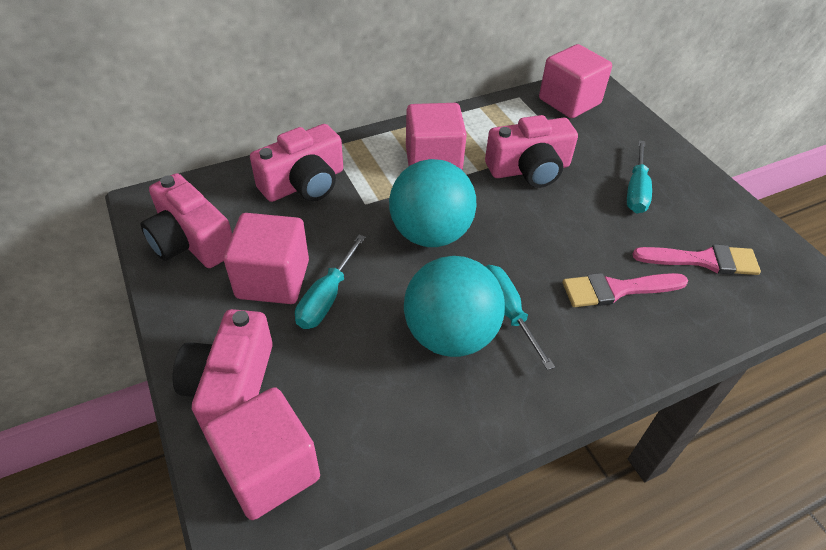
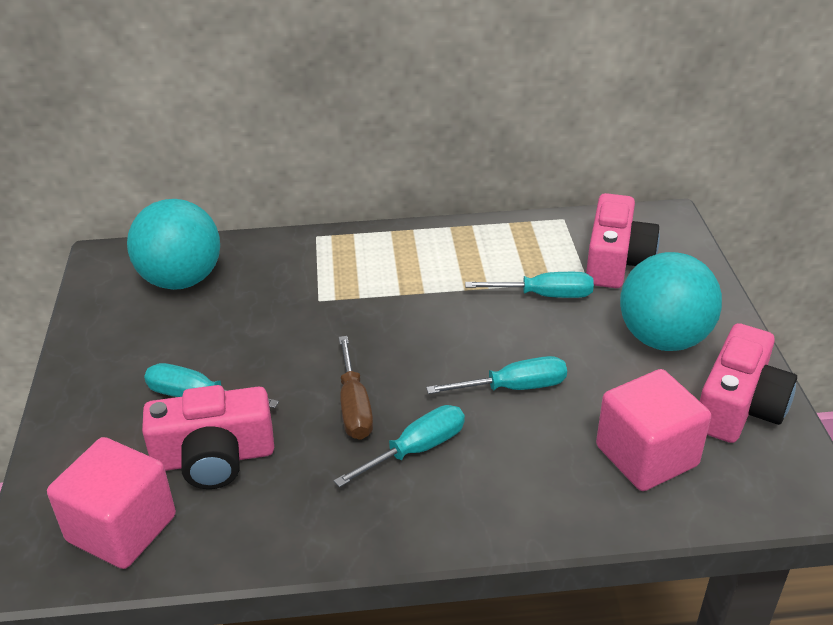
brown screwdriver: 0 -> 1
pink brush: 2 -> 0
pink camera: 4 -> 3
pink cube: 4 -> 2
turquoise screwdriver: 3 -> 4

